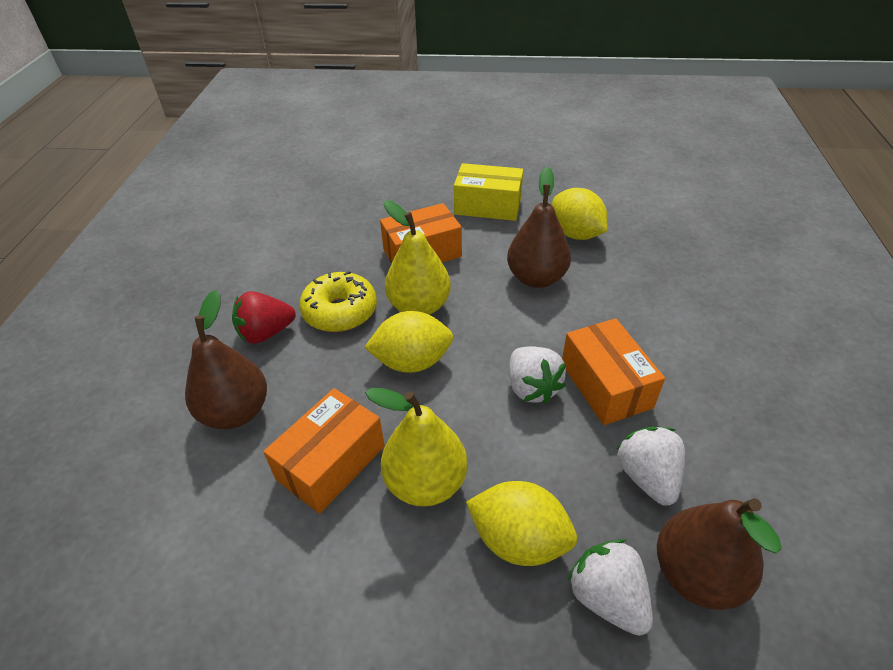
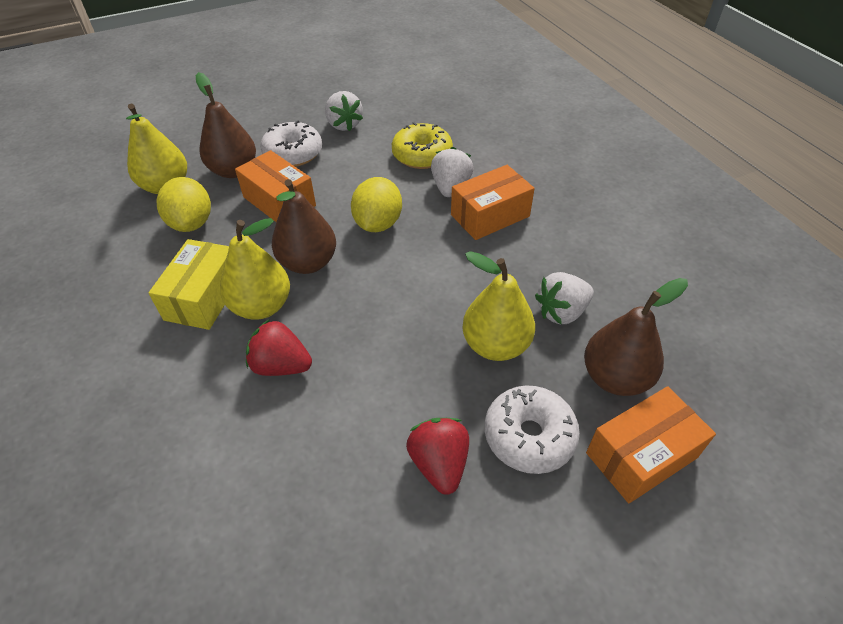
red strawberry: 1 -> 2
white donut: 0 -> 2
yellow lemon: 3 -> 2
yellow pear: 2 -> 3

